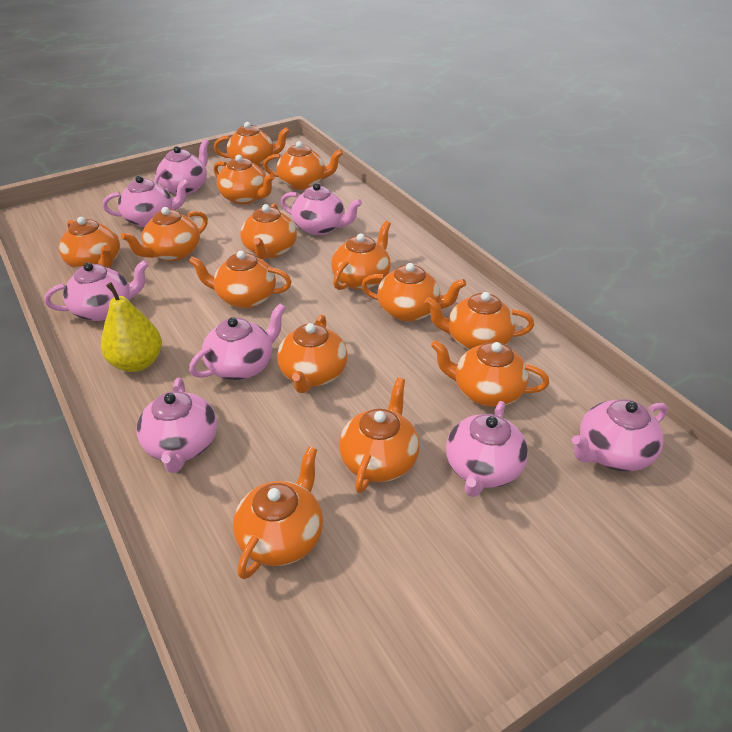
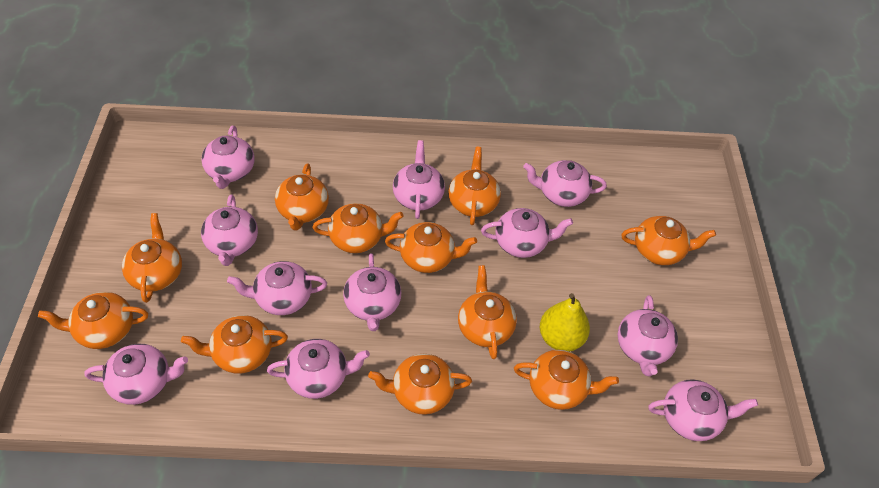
orange teapot: 14 -> 11
pink teapot: 8 -> 11

